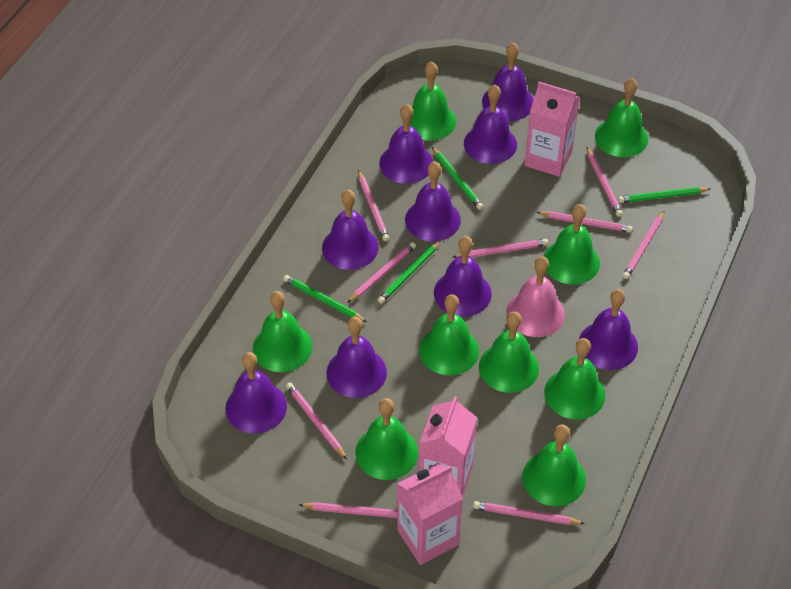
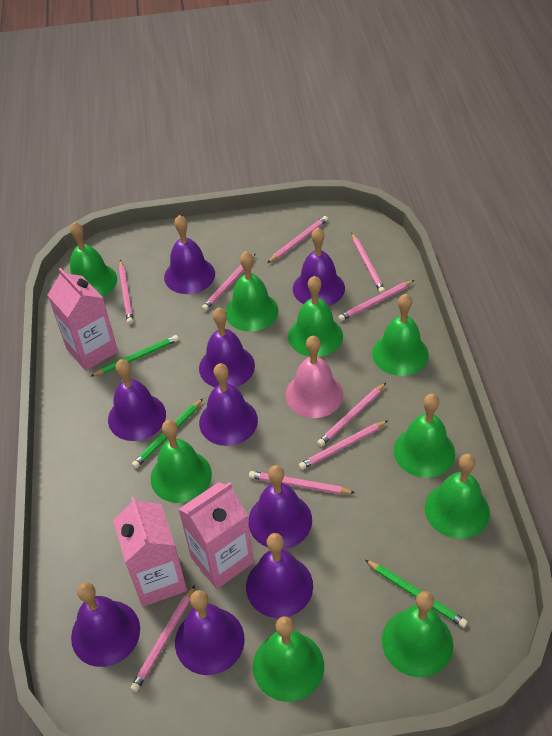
green pencil: 4 -> 3

